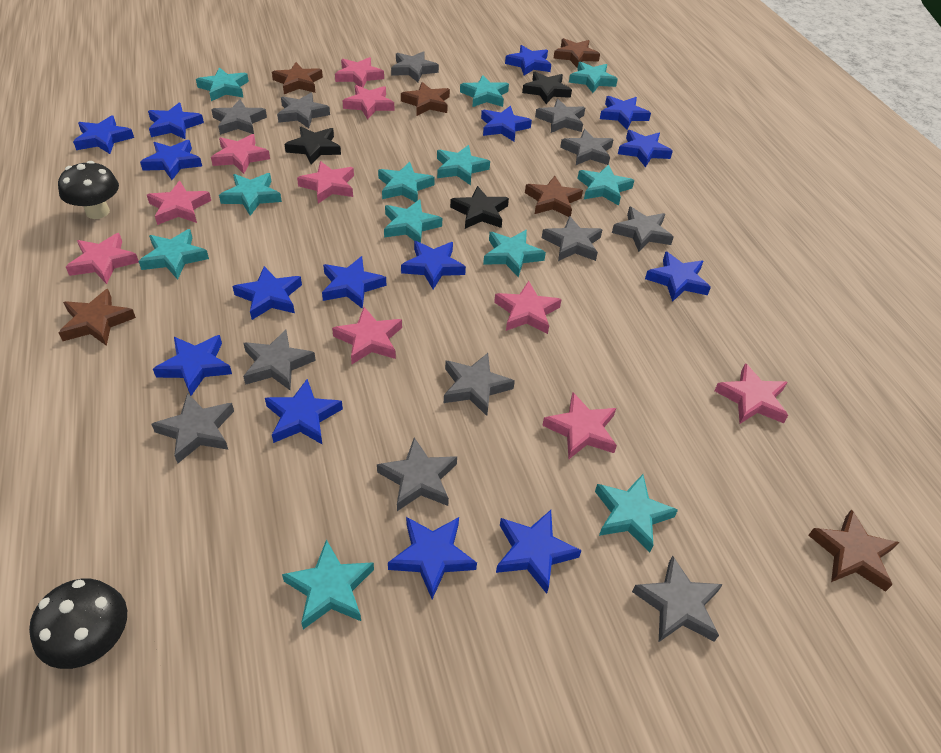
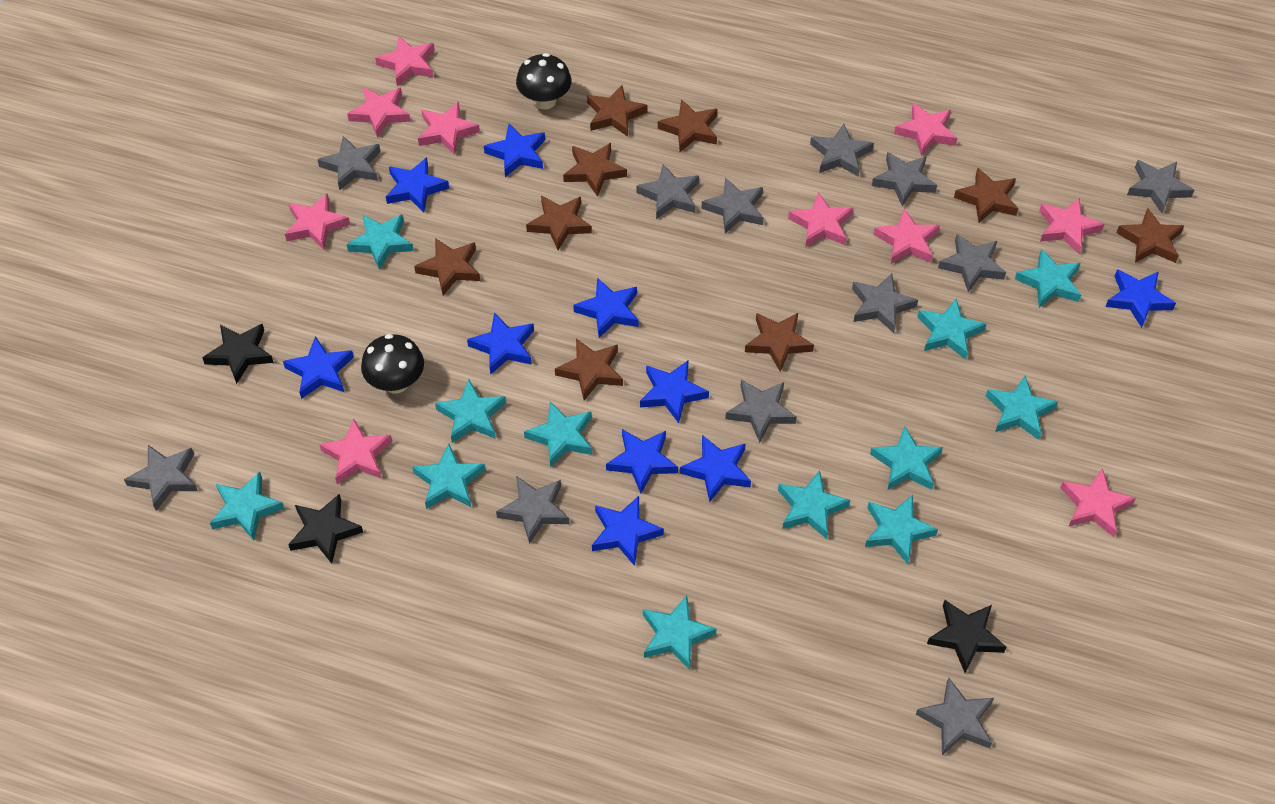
blue star: 15 -> 10
brown star: 6 -> 9

